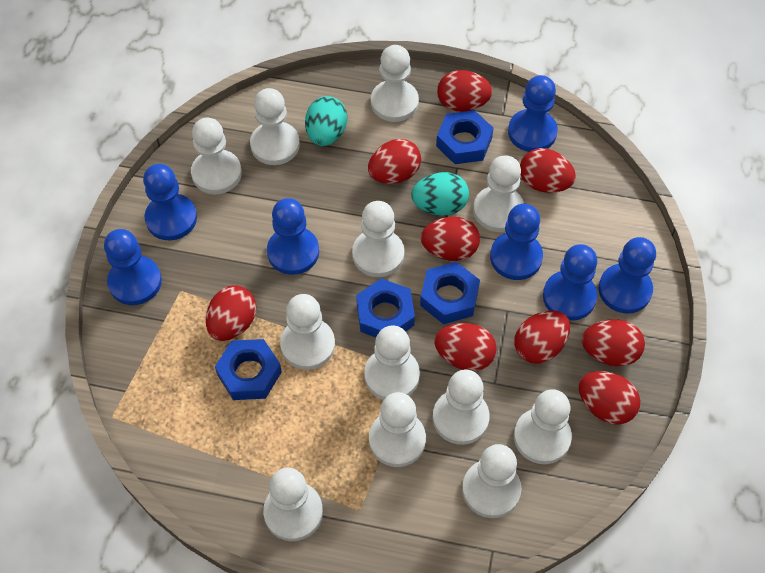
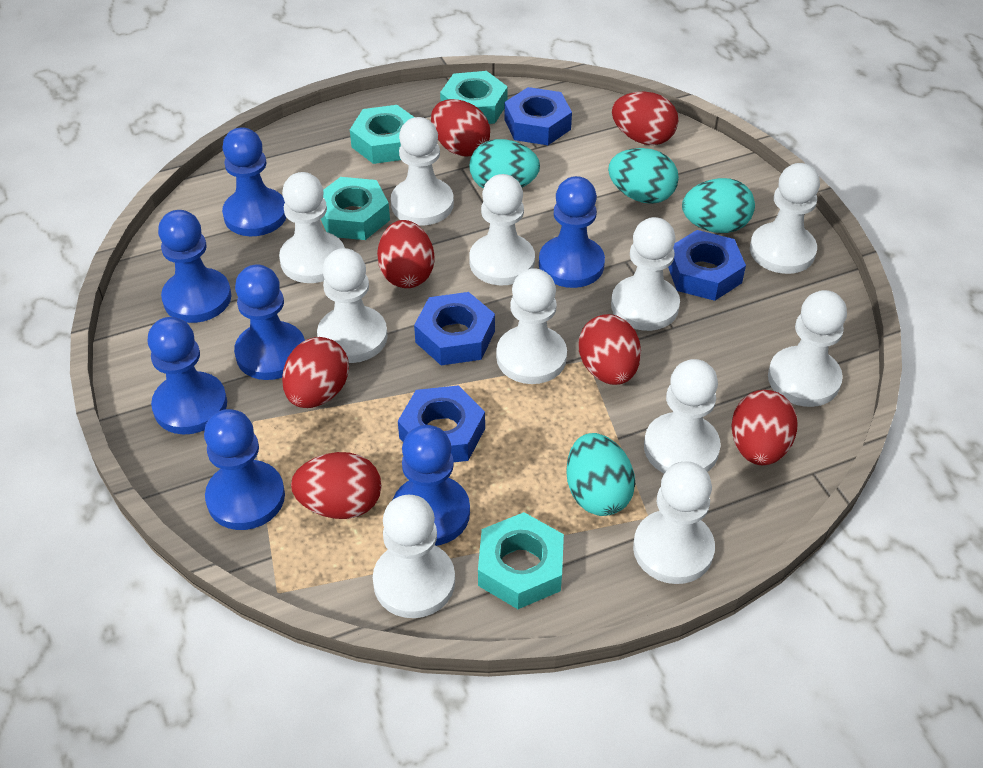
red egg: 9 -> 7
turquoise egg: 2 -> 4
turquoise nut: 0 -> 4
white pawn: 12 -> 11

